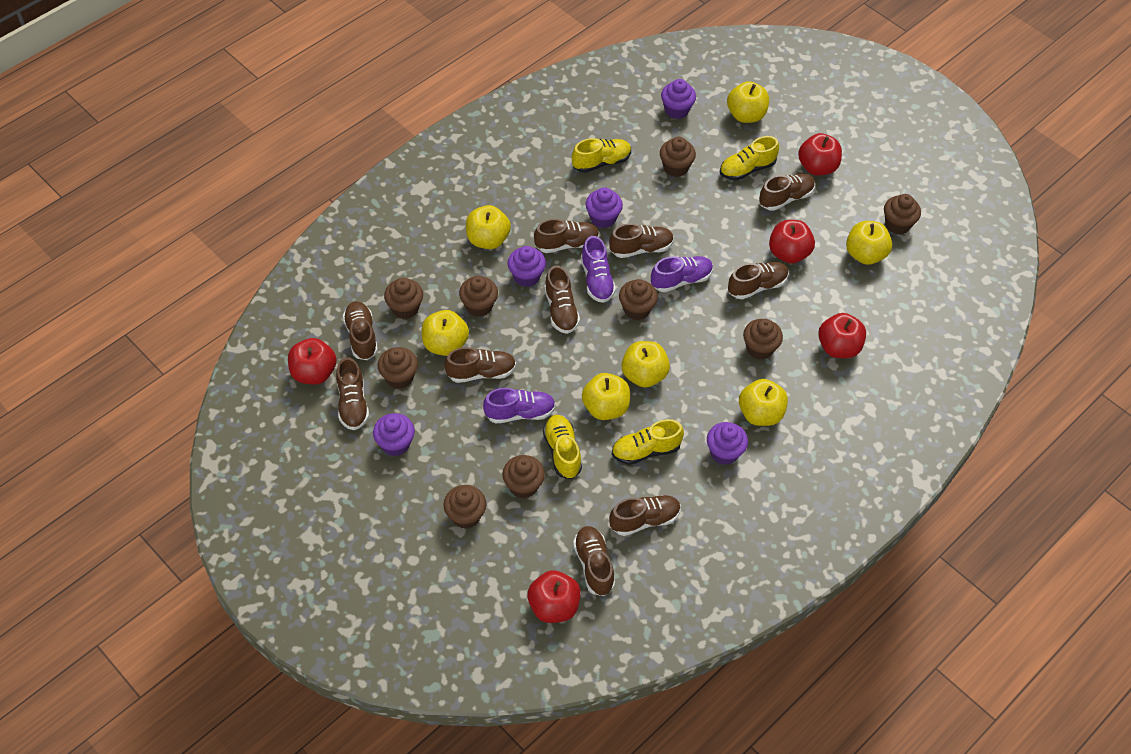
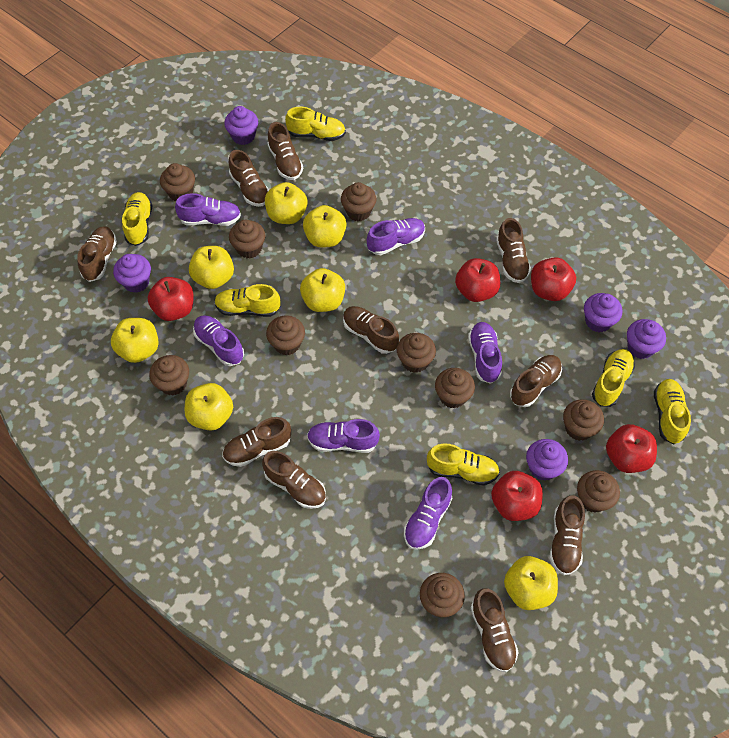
brown cupcake: 9 -> 10
purple shoe: 3 -> 6
yellow shoe: 4 -> 6

